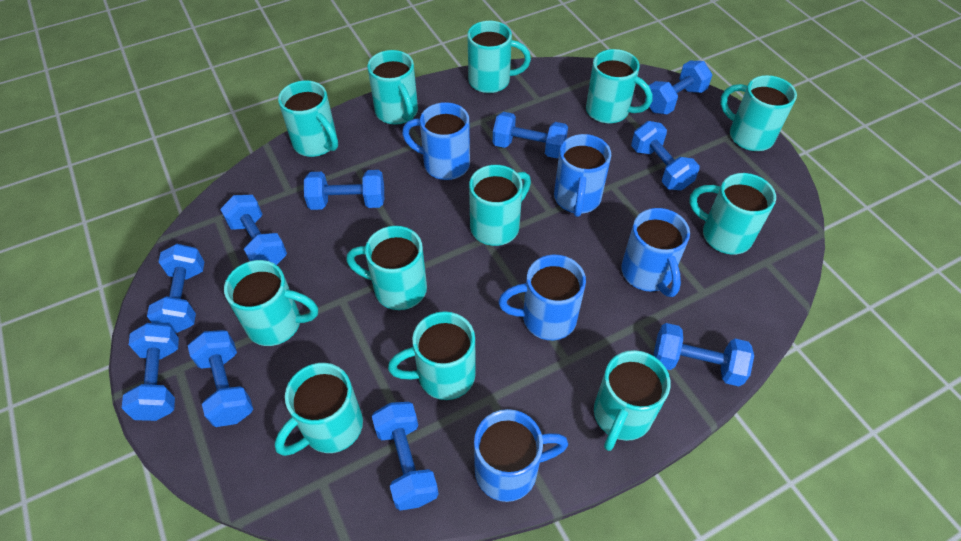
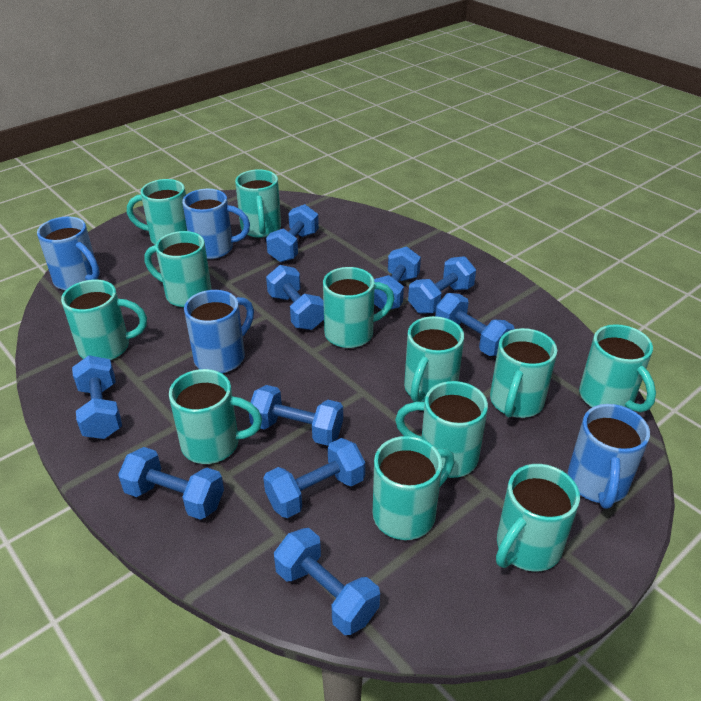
blue mug: 5 -> 4

